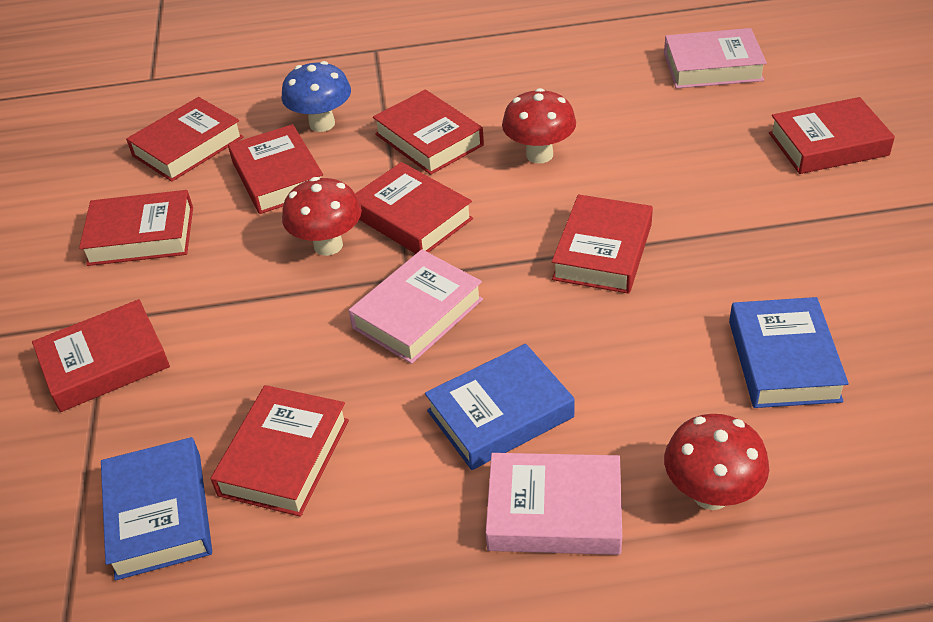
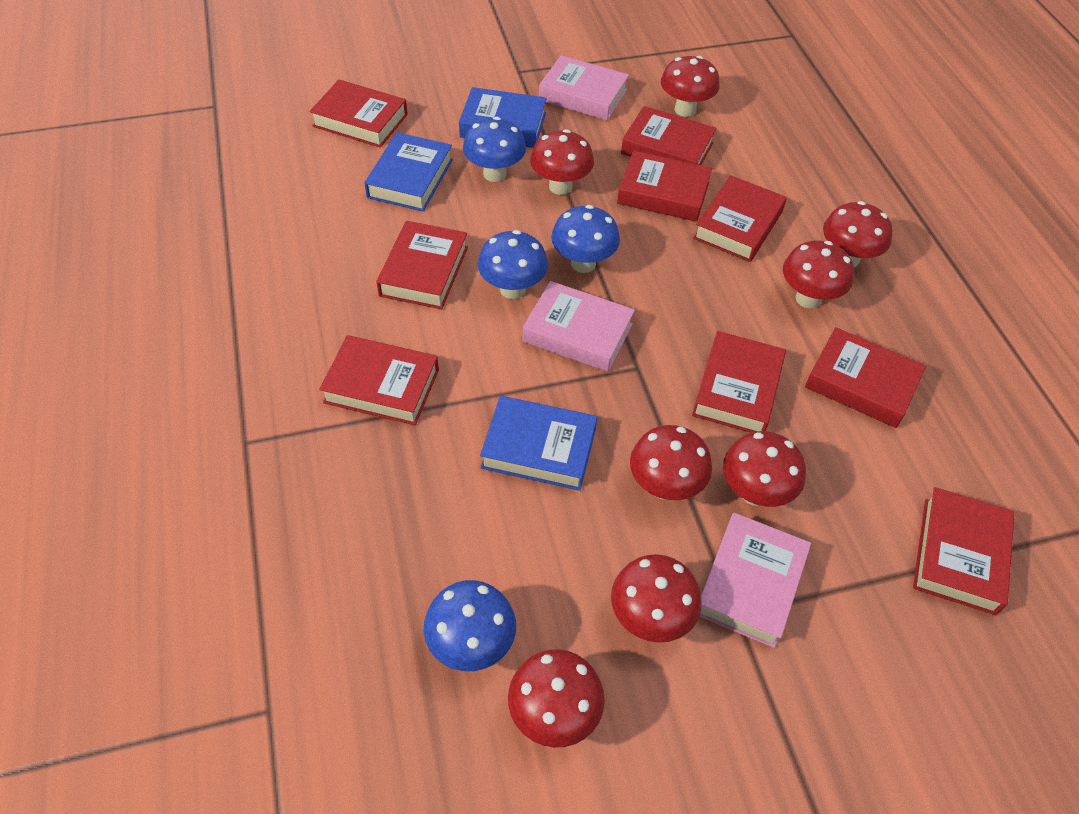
blue mushroom: 1 -> 4
red mushroom: 3 -> 8

